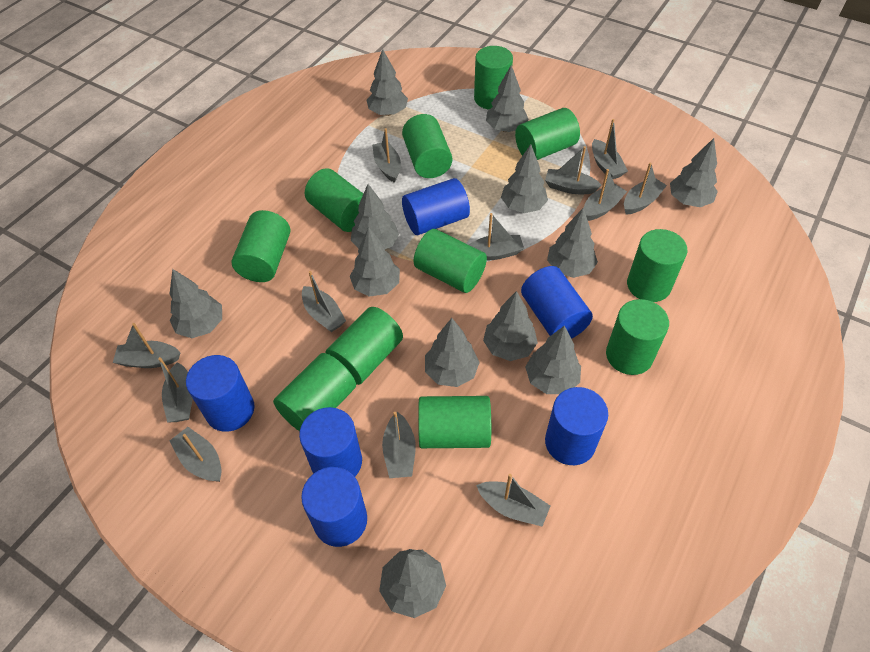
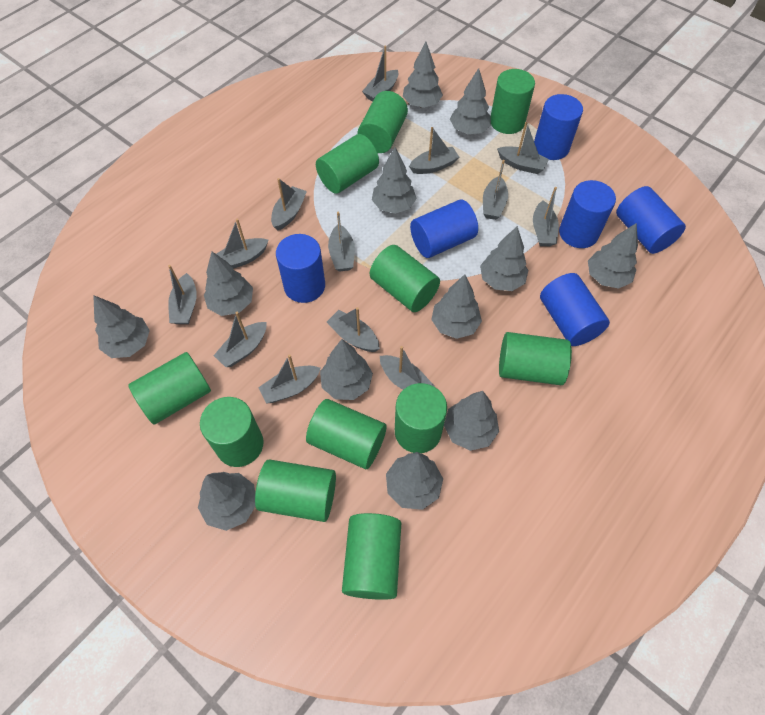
grey boat: 12 -> 13

